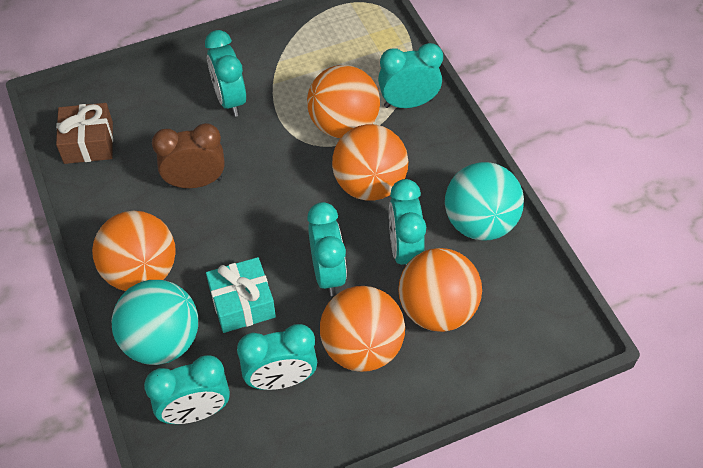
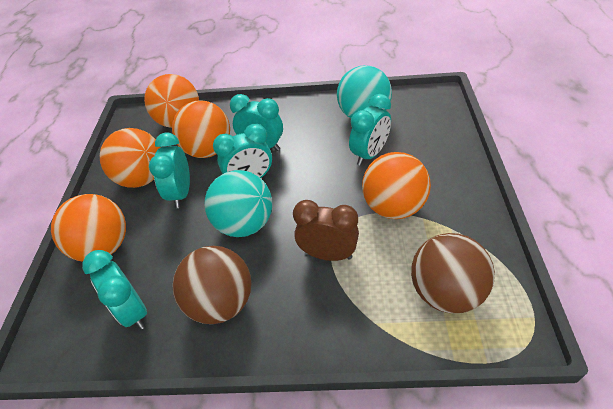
brown ball: 0 -> 2
brown gift: 1 -> 0
turquoise clock: 6 -> 5
turquoise gift: 1 -> 0

